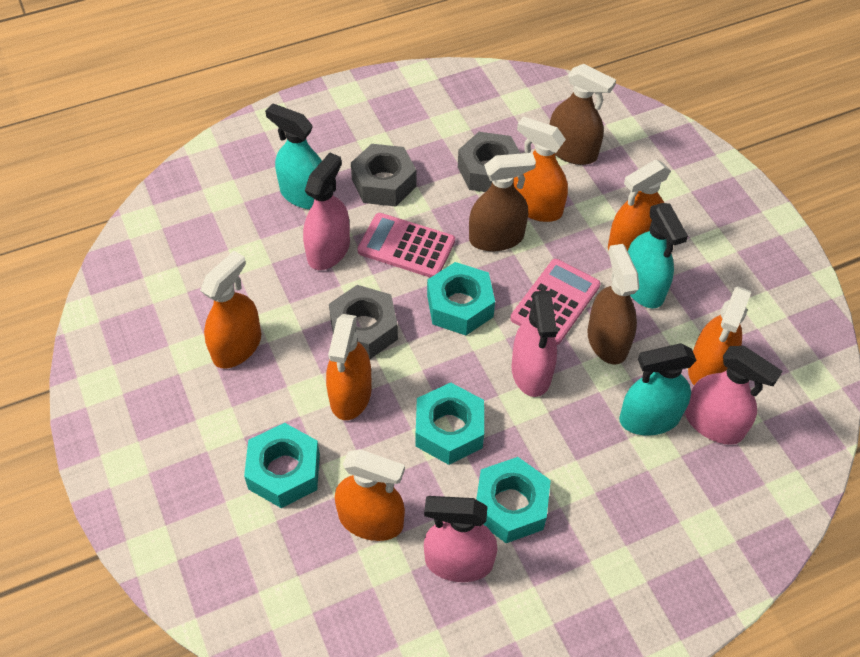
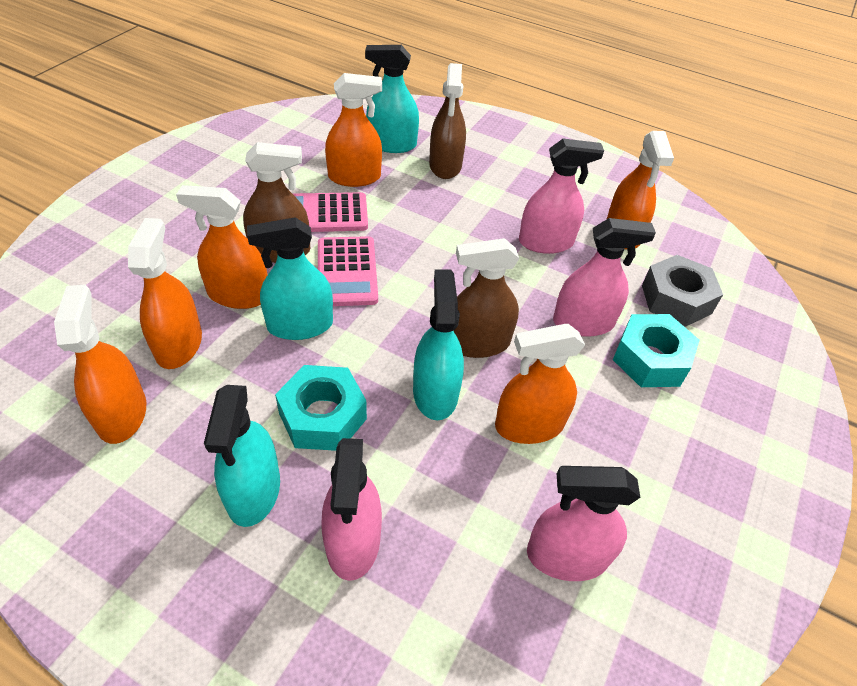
grey nut: 3 -> 1
turquoise nut: 4 -> 2
turquoise spray bottle: 3 -> 4

